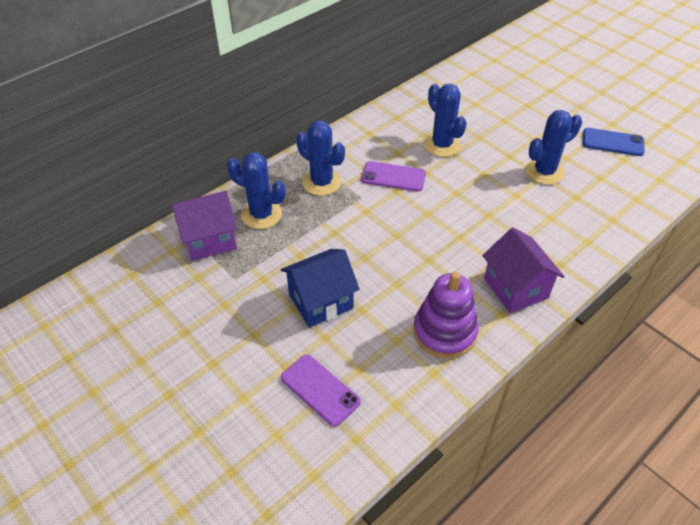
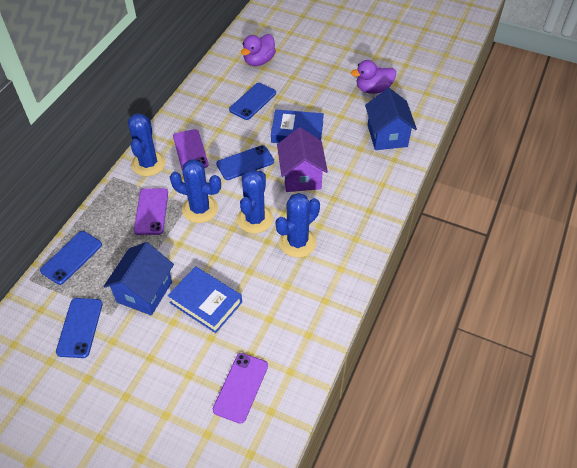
blue book: 0 -> 2
blue house: 1 -> 2
blue phone: 1 -> 4
purple duck: 0 -> 2
purple house: 2 -> 1
purple phone: 2 -> 3
purple stacking toy: 1 -> 0

